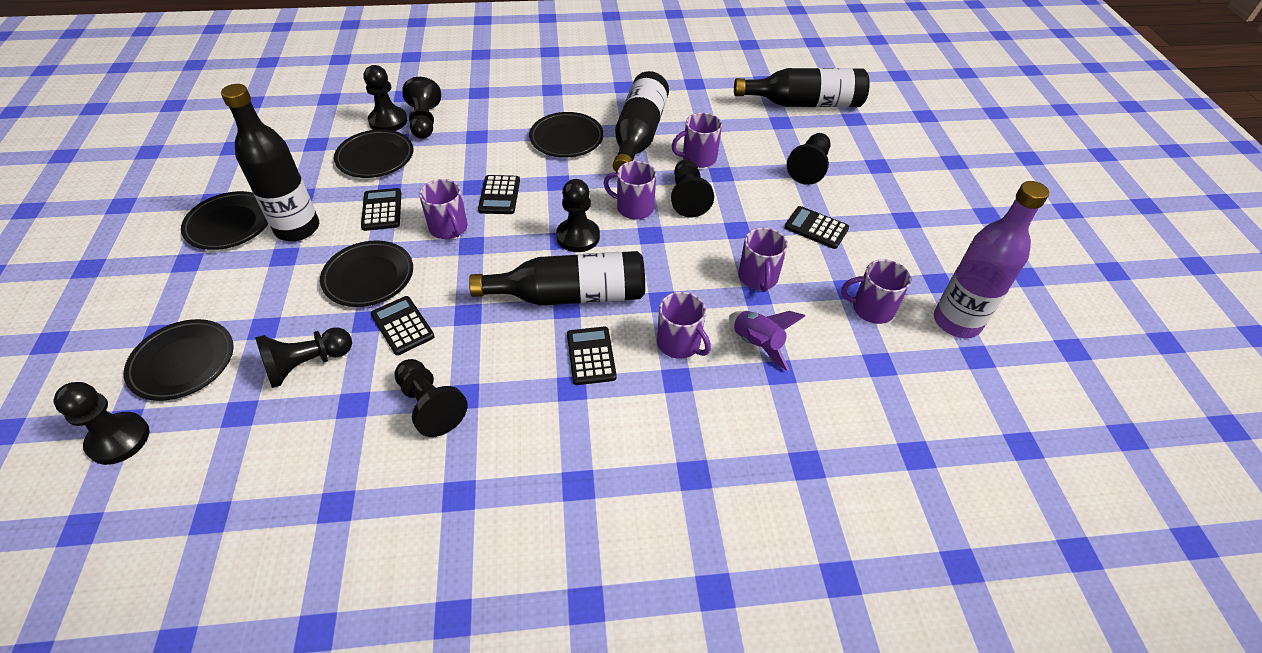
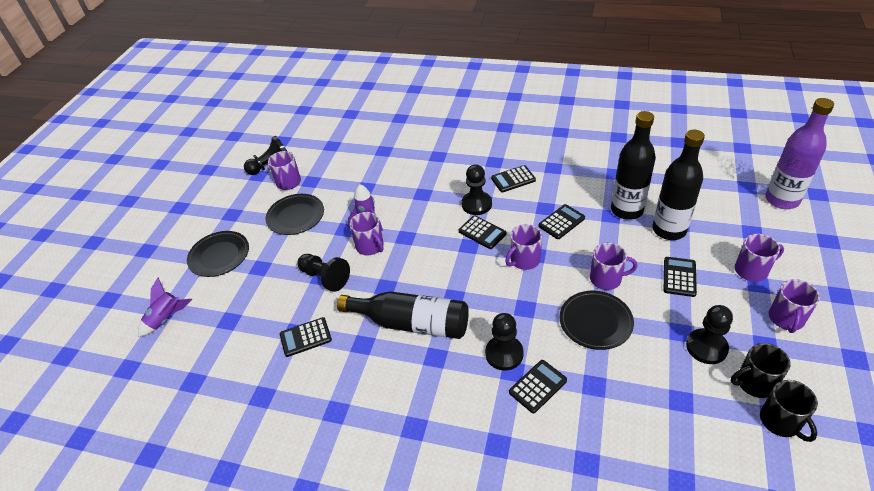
black bottle: 4 -> 3
black calculator: 5 -> 6
black mug: 0 -> 2
black pawn: 8 -> 5
black plate: 5 -> 3
purple rocket: 1 -> 2

